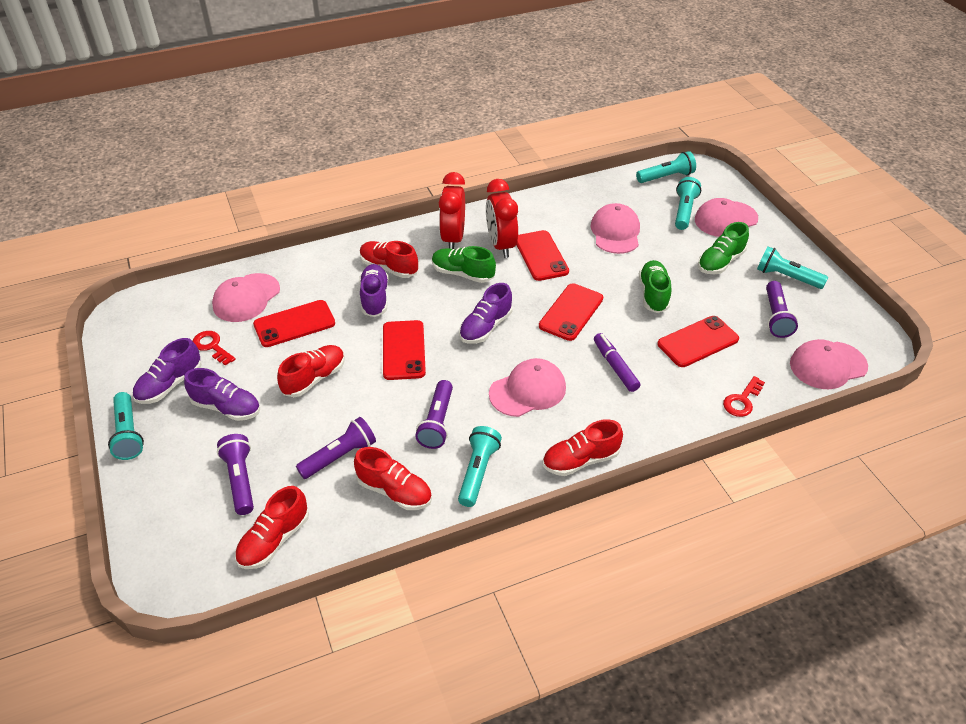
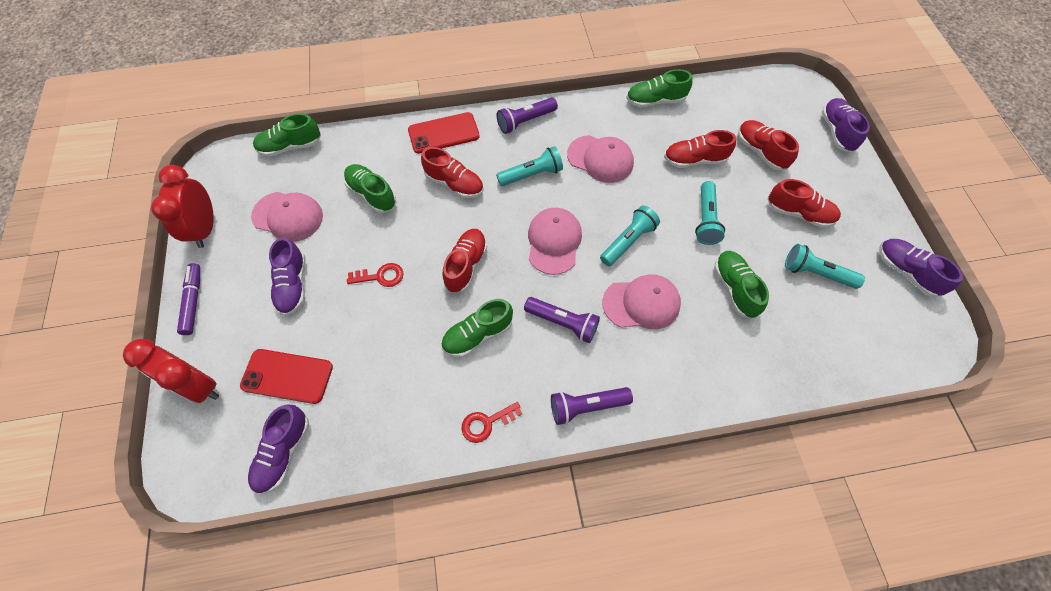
green shoe: 3 -> 5
pink cap: 5 -> 4
purple flashlight: 4 -> 3
red phone: 5 -> 2
turquoise flashlight: 5 -> 4

